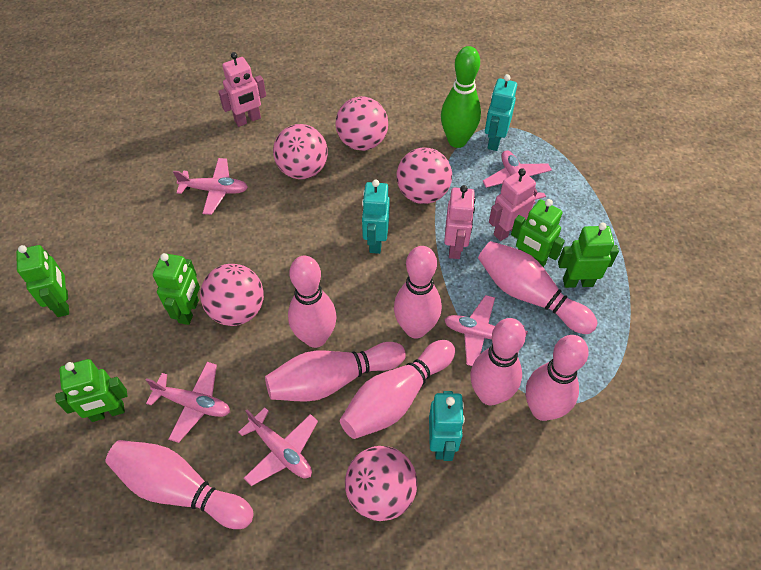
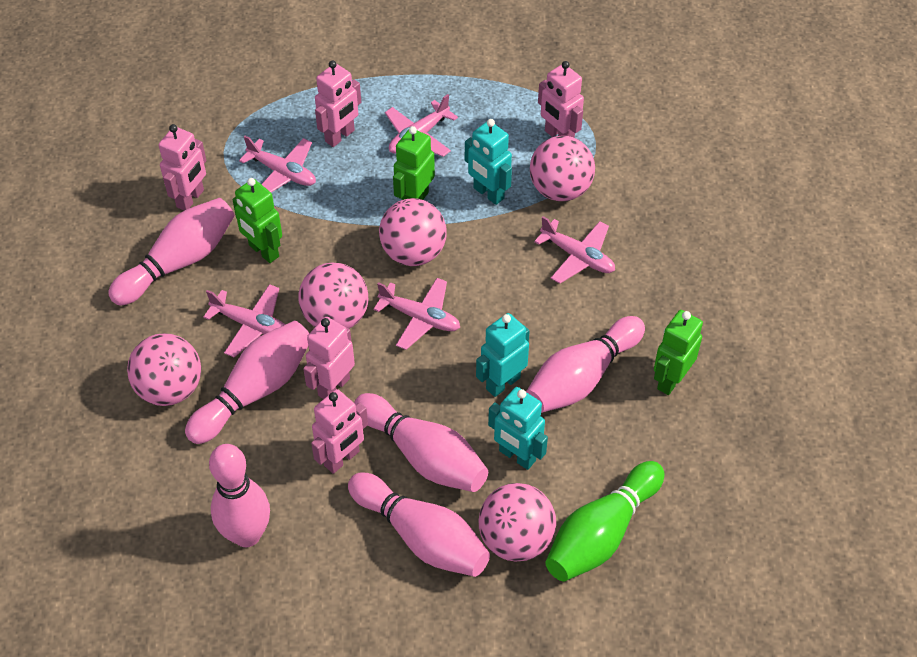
green robot: 5 -> 3
pink bowling pin: 8 -> 6
pink robot: 3 -> 5

